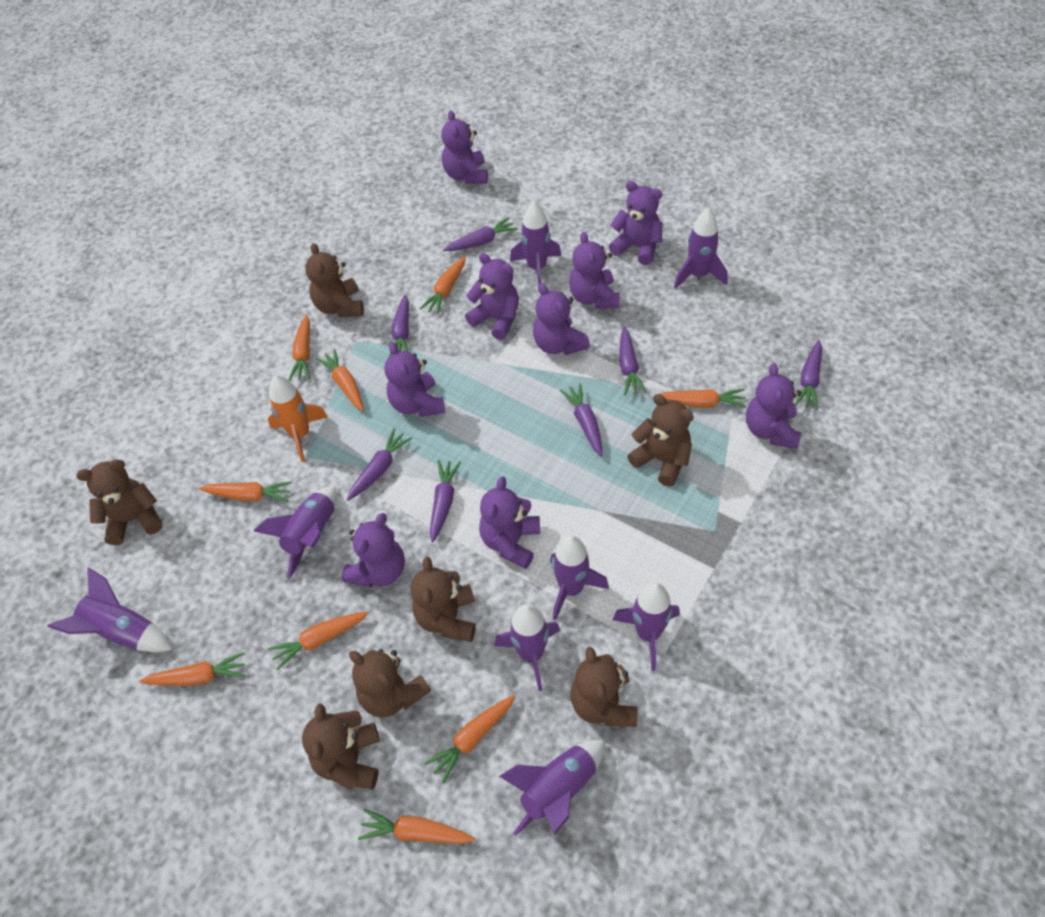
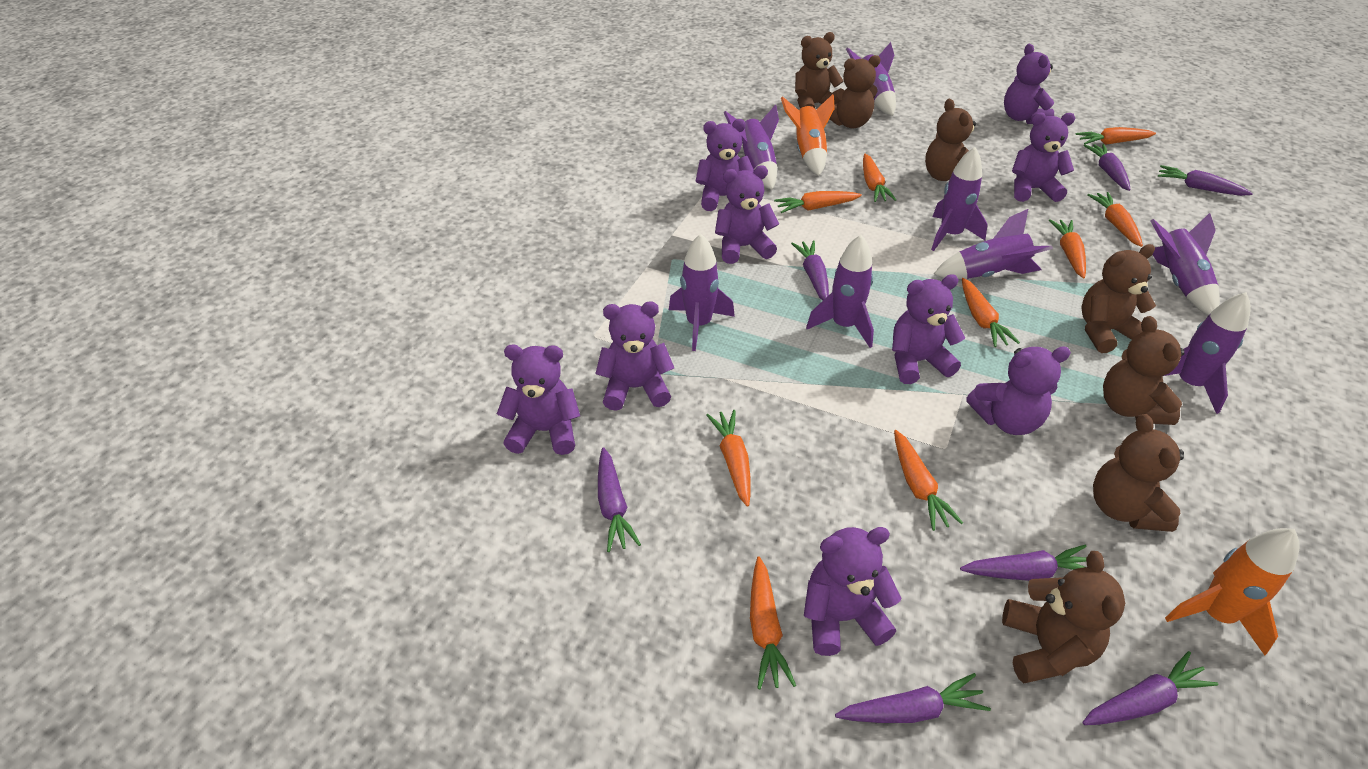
orange rocket: 1 -> 2

